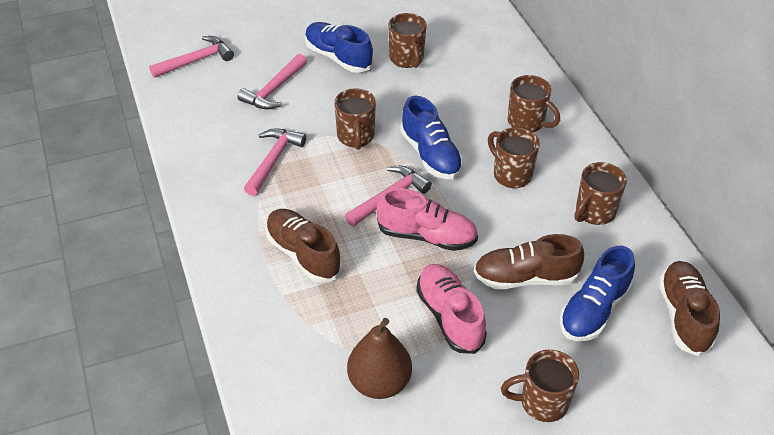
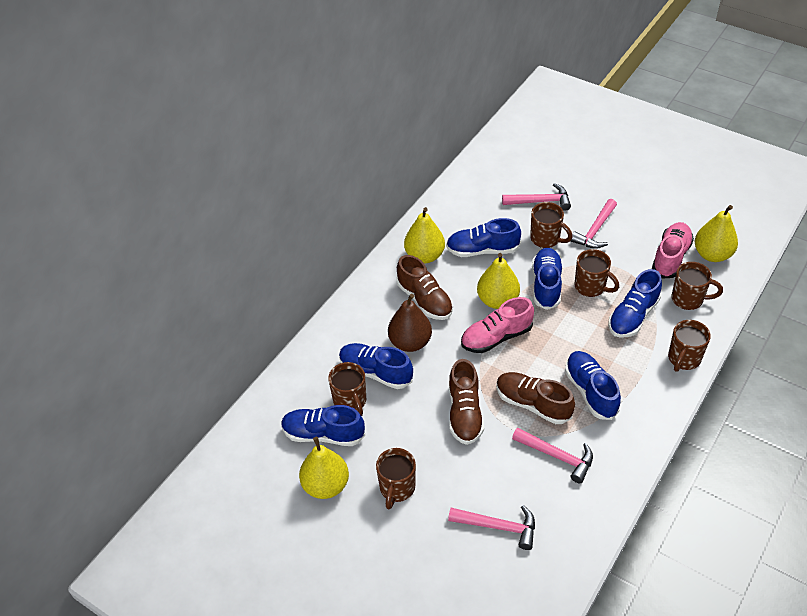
blue shoe: 3 -> 6
yellow pear: 0 -> 4

